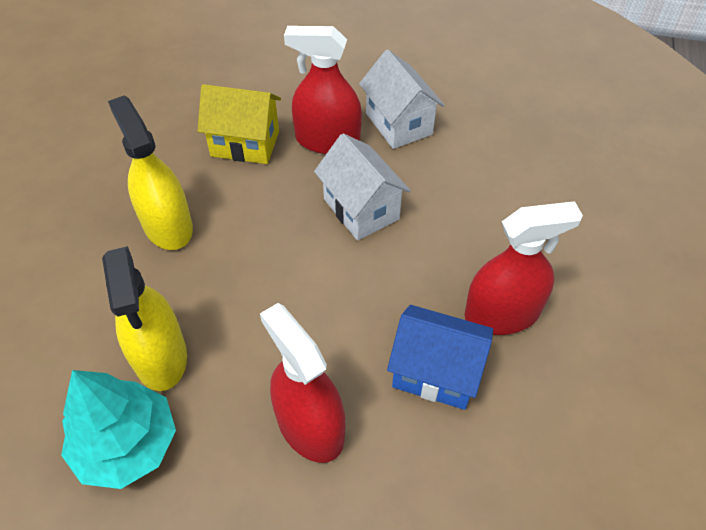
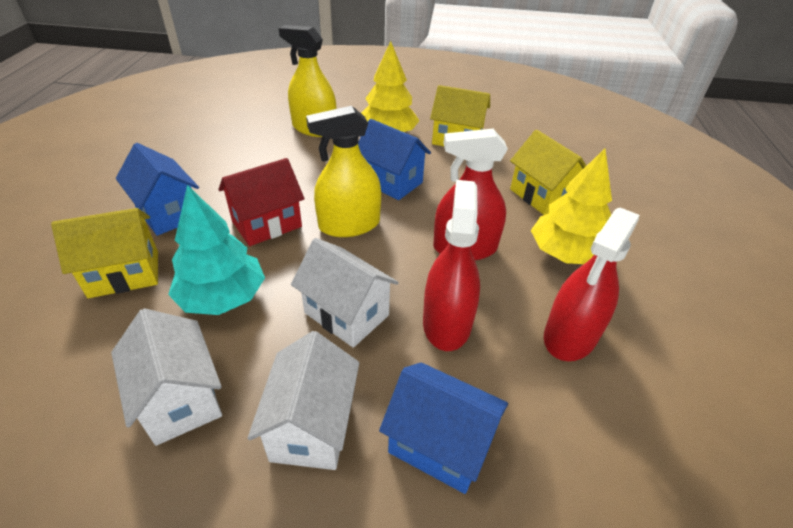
blue house: 1 -> 3
red house: 0 -> 1
white house: 2 -> 3
yellow house: 1 -> 3
yellow tree: 0 -> 2

